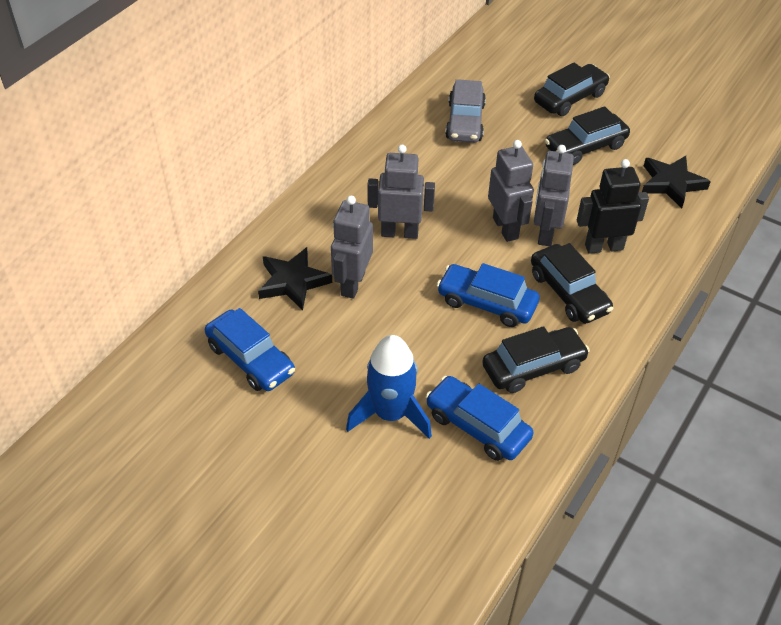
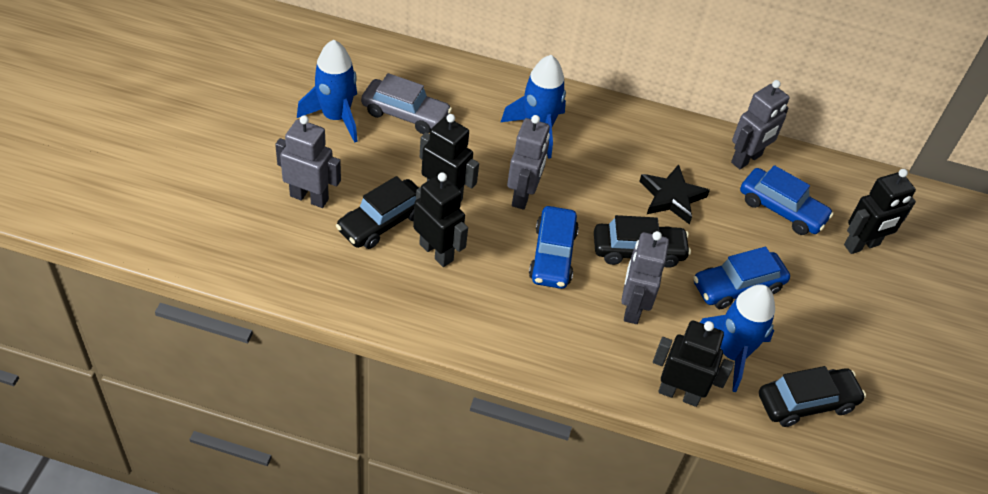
black car: 4 -> 3
black robot: 1 -> 4
black star: 2 -> 1
blue rocket: 1 -> 3

